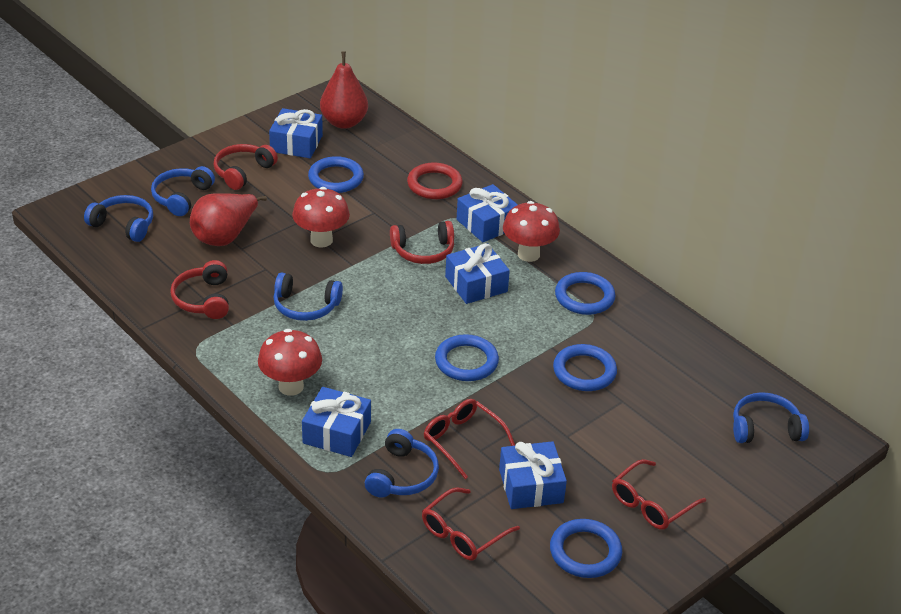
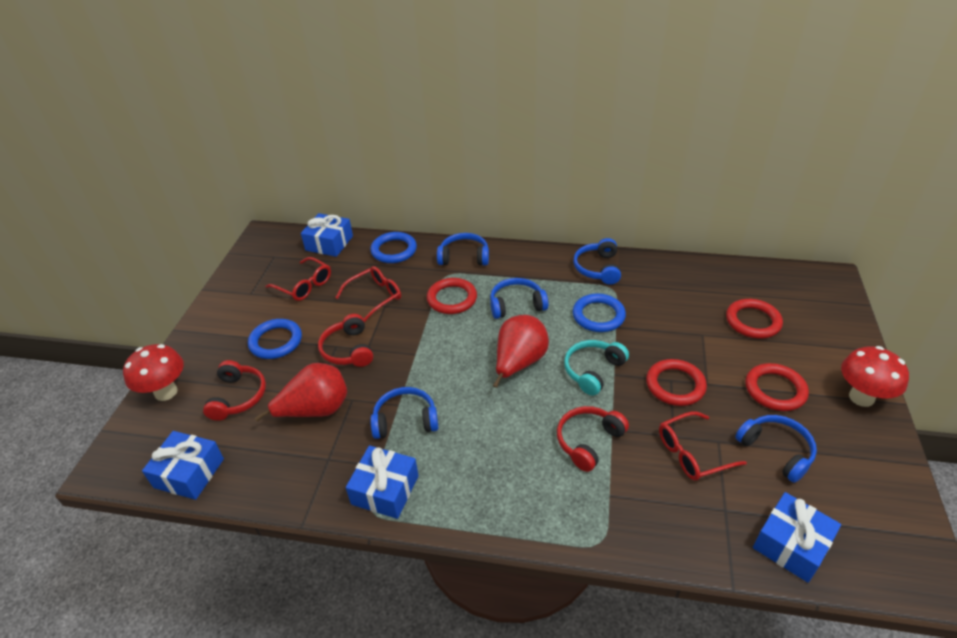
blue gift: 5 -> 4
blue ring: 5 -> 3
red mushroom: 3 -> 2
red ring: 1 -> 4
turquoise headphones: 0 -> 1

